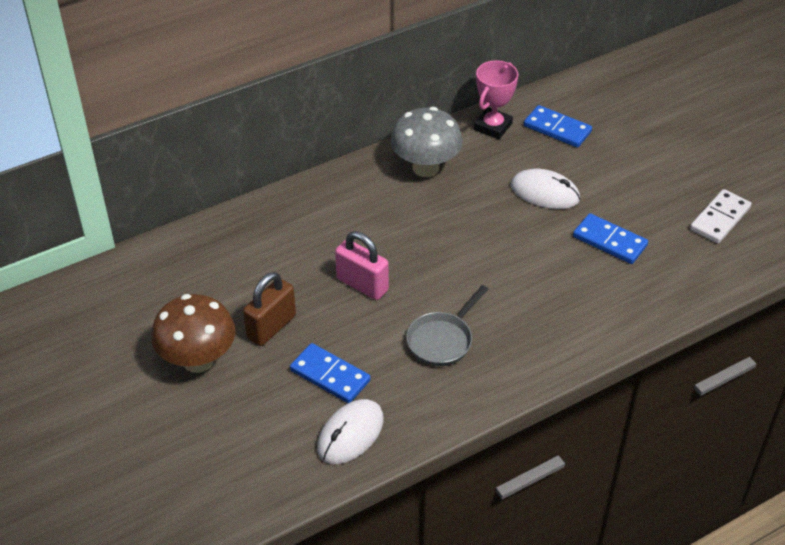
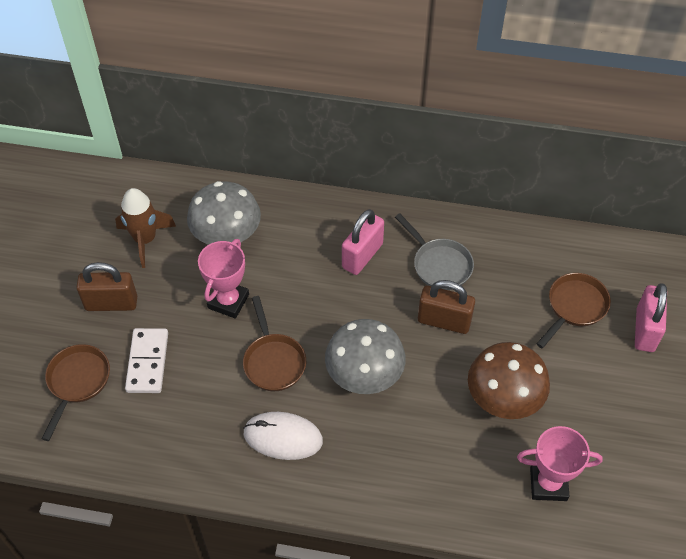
blue domino: 3 -> 0
brown padlock: 1 -> 2
brown pan: 0 -> 3
brown rocket: 0 -> 1
grey mushroom: 1 -> 2
pink padlock: 1 -> 2
pink trophy: 1 -> 2
white mouse: 2 -> 1

